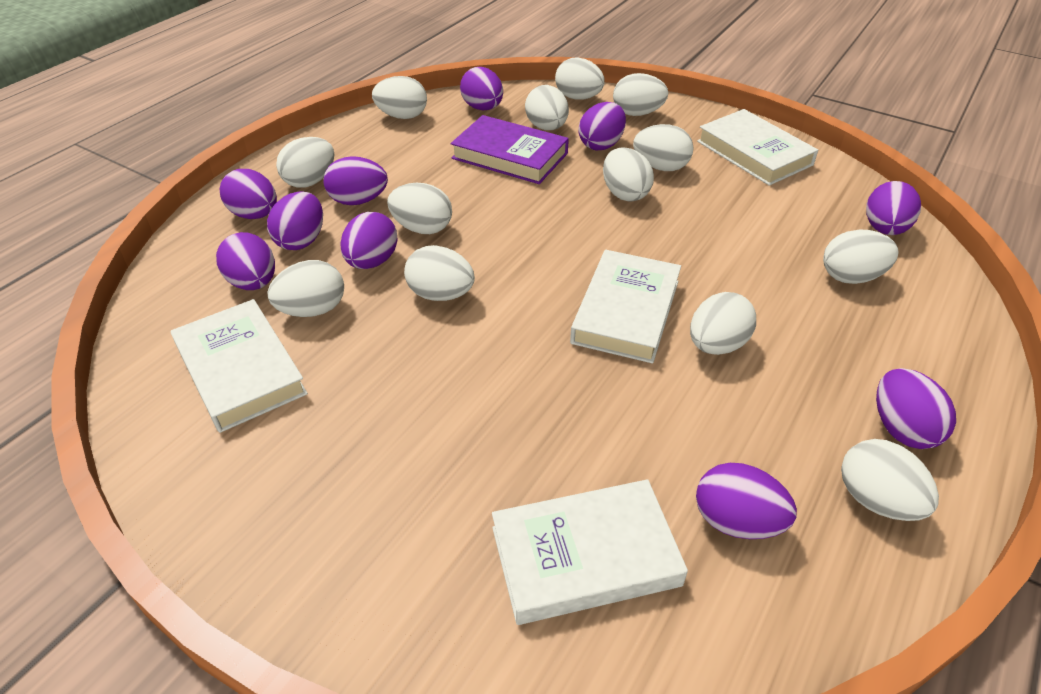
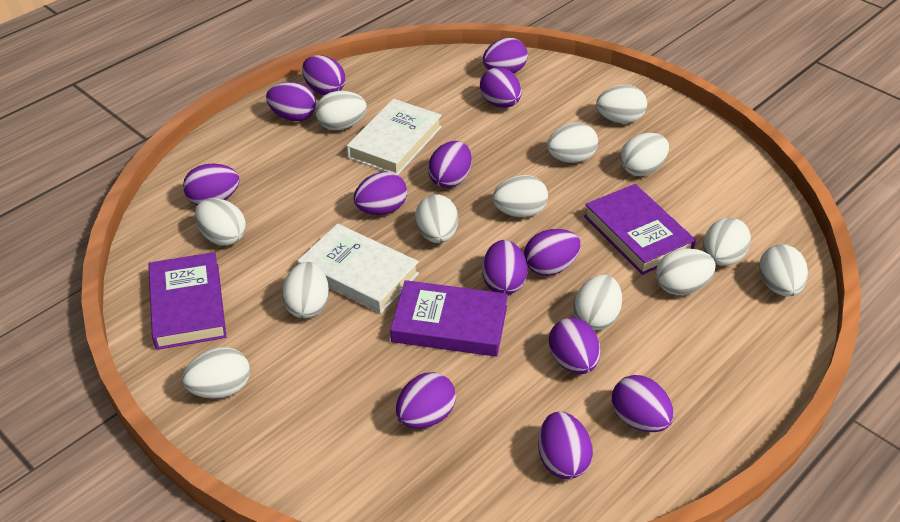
purple book: 1 -> 3
purple egg: 10 -> 13
white book: 4 -> 2

